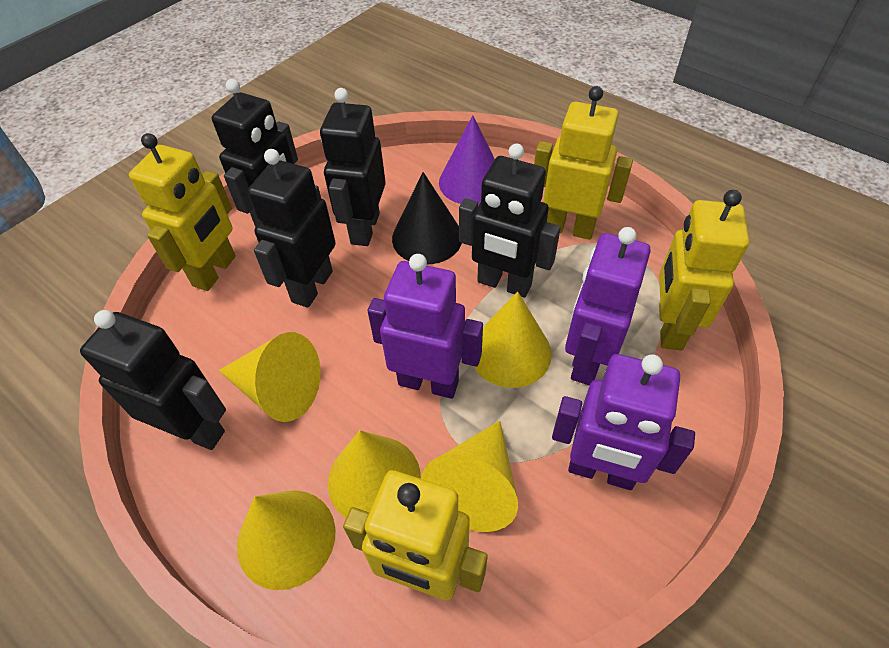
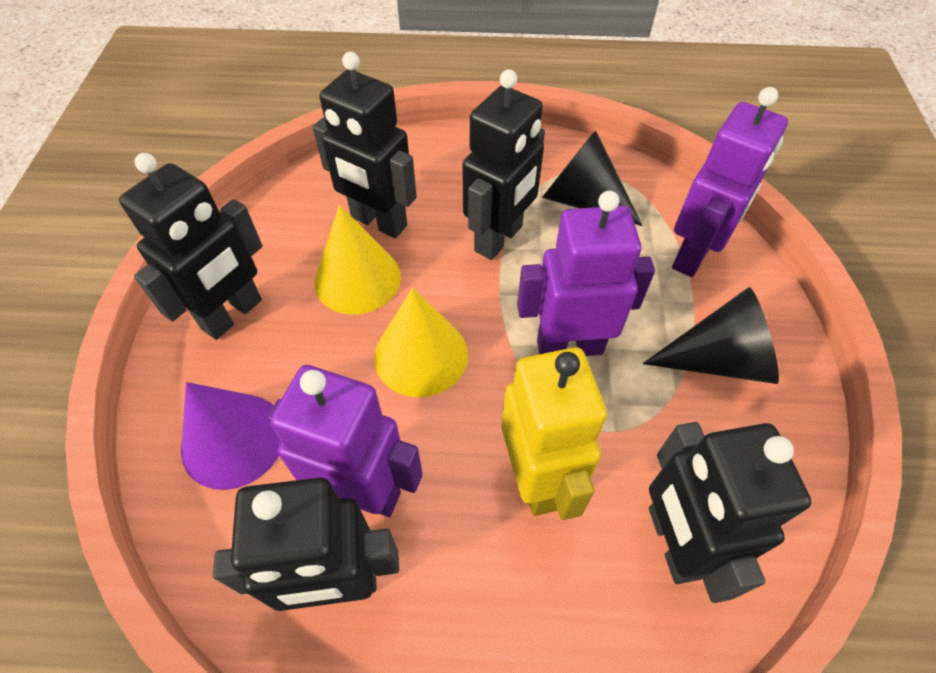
black cone: 1 -> 2
yellow cone: 5 -> 2
yellow robot: 4 -> 1

